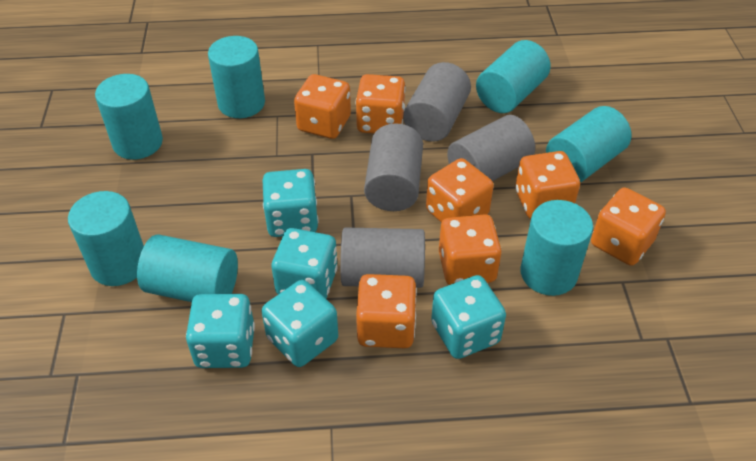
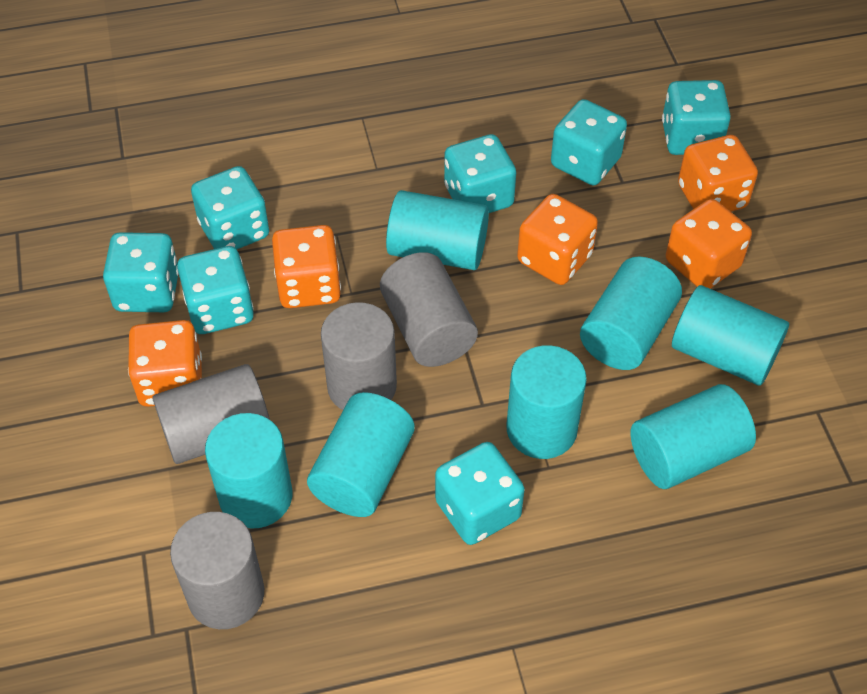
orange dice: 7 -> 5
turquoise dice: 5 -> 7

